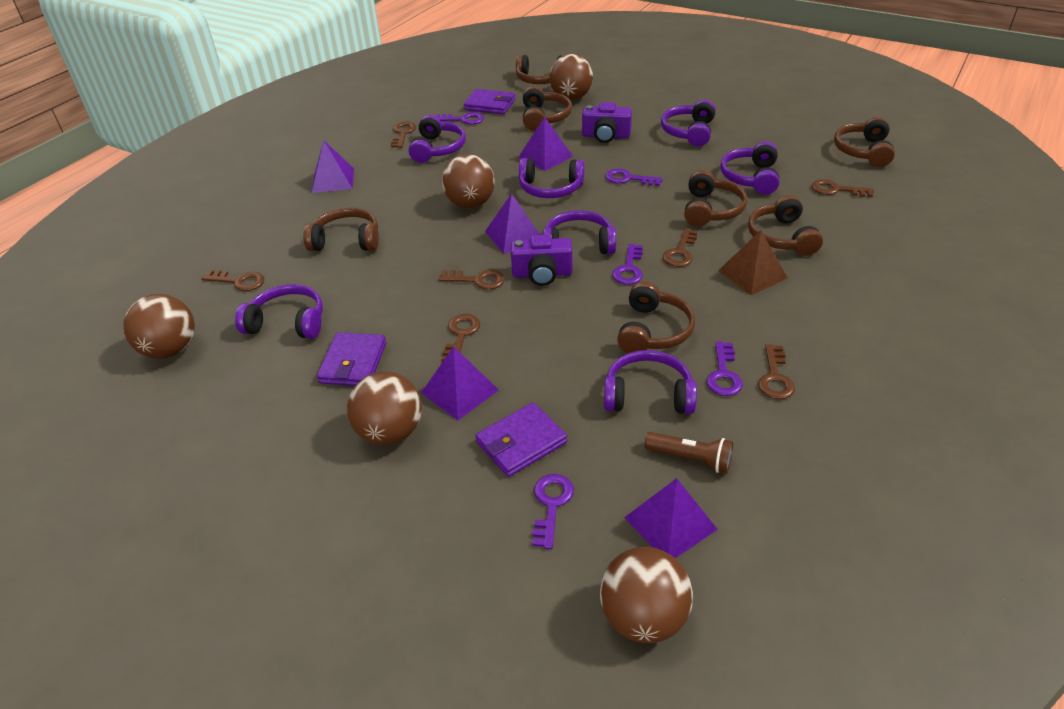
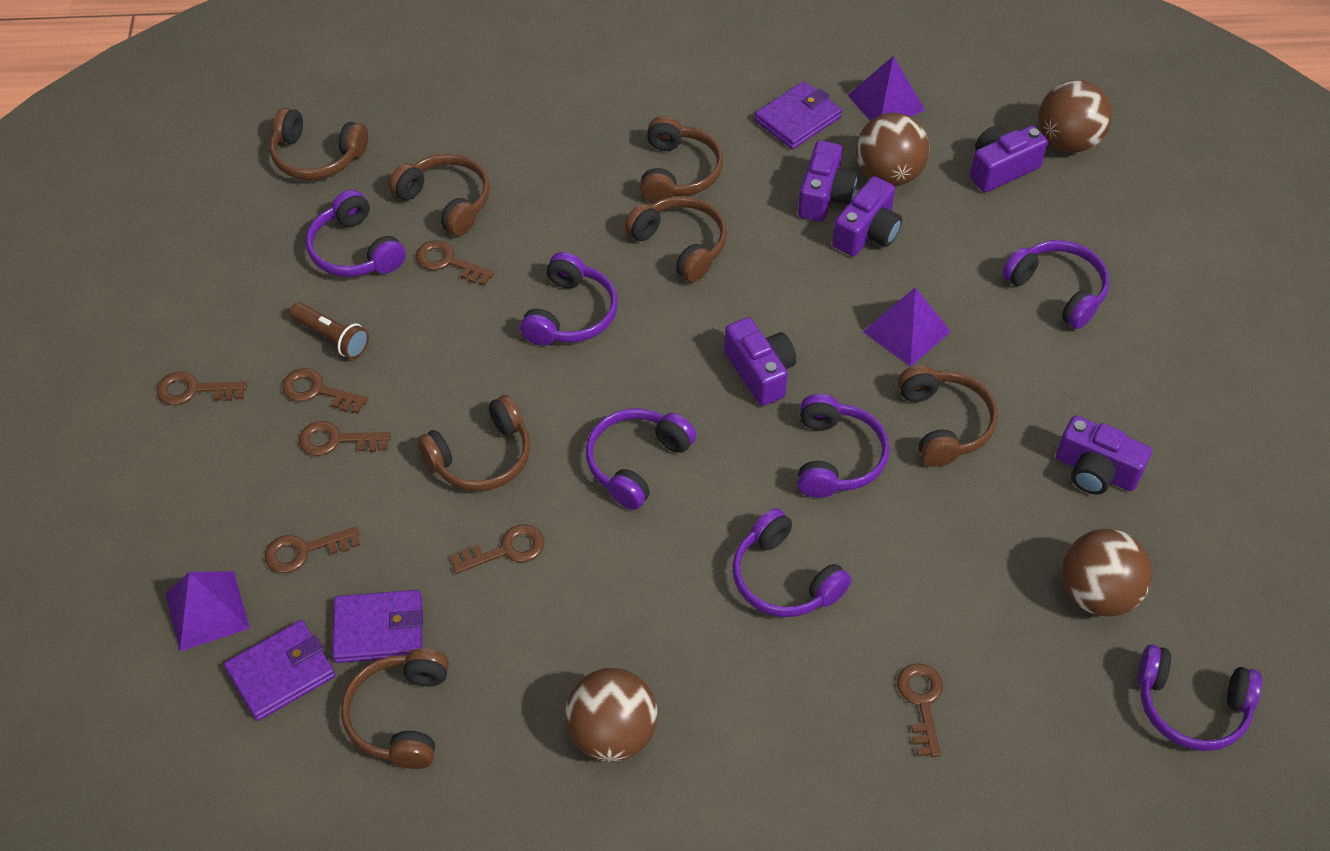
brown ball: 5 -> 4
brown pyramid: 1 -> 0
purple camera: 2 -> 5
purple key: 5 -> 0
purple pyramid: 5 -> 3

